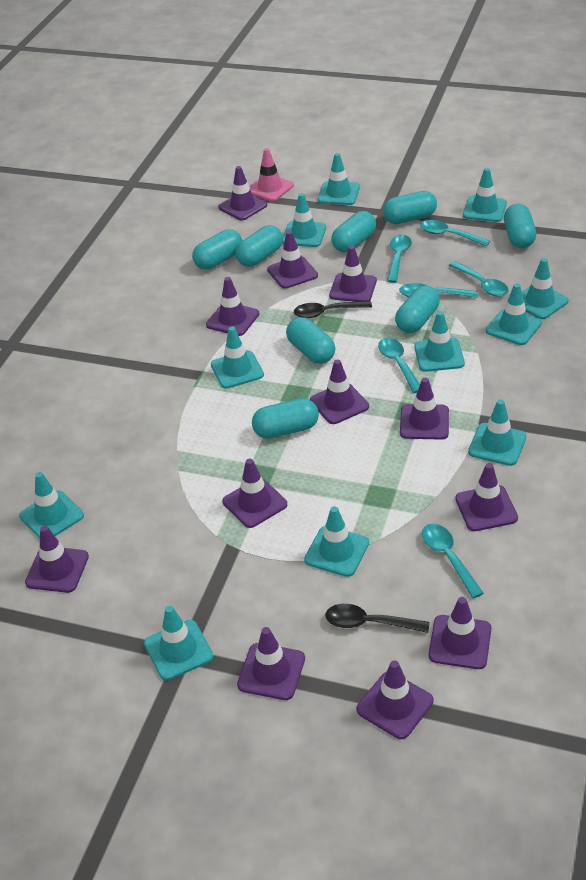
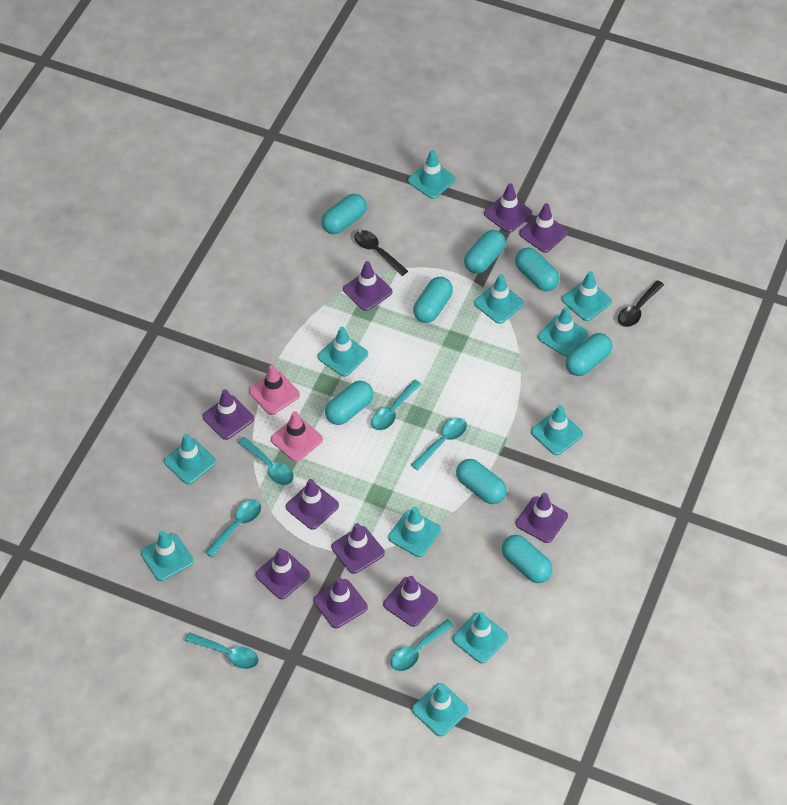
pink traffic cone: 1 -> 2
purple traffic cone: 12 -> 10

